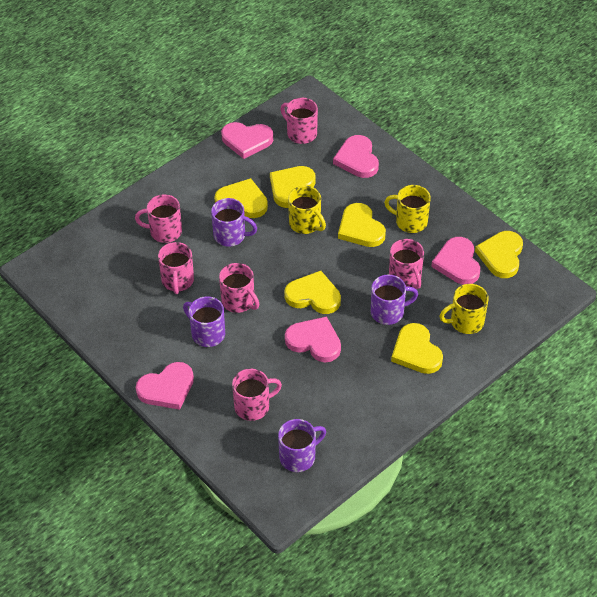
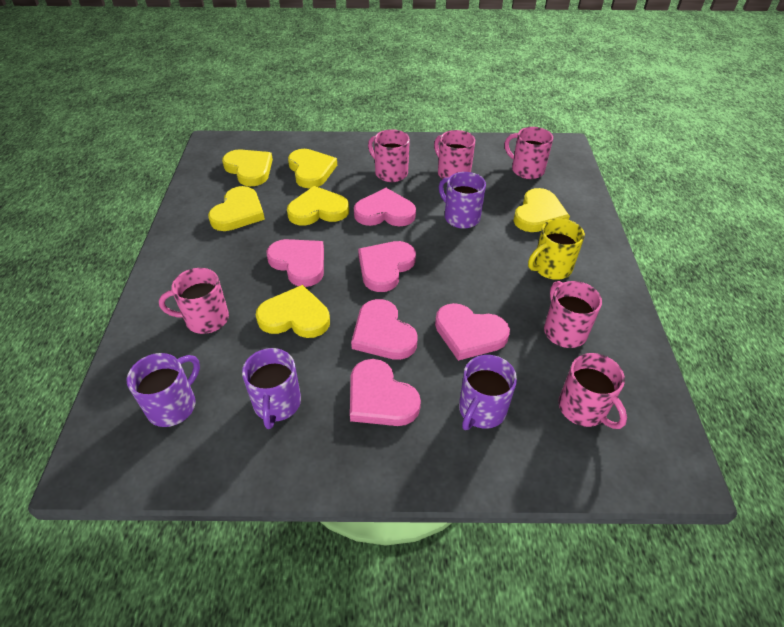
pink heart: 5 -> 6
yellow mug: 3 -> 1

